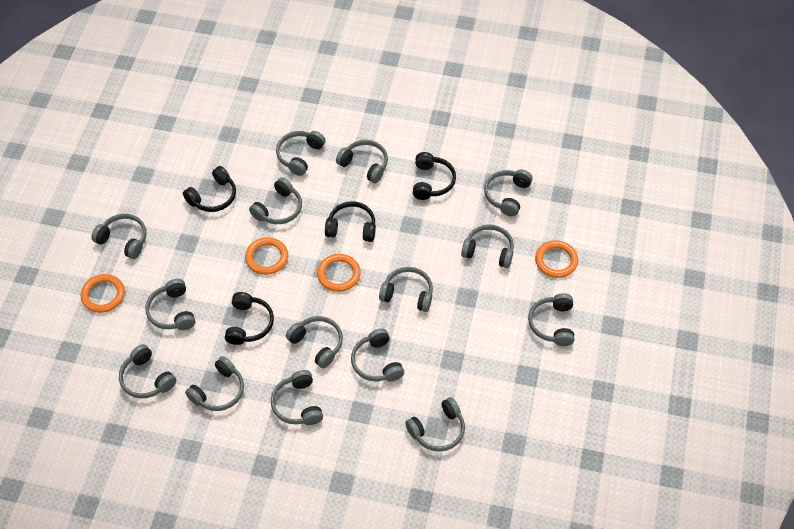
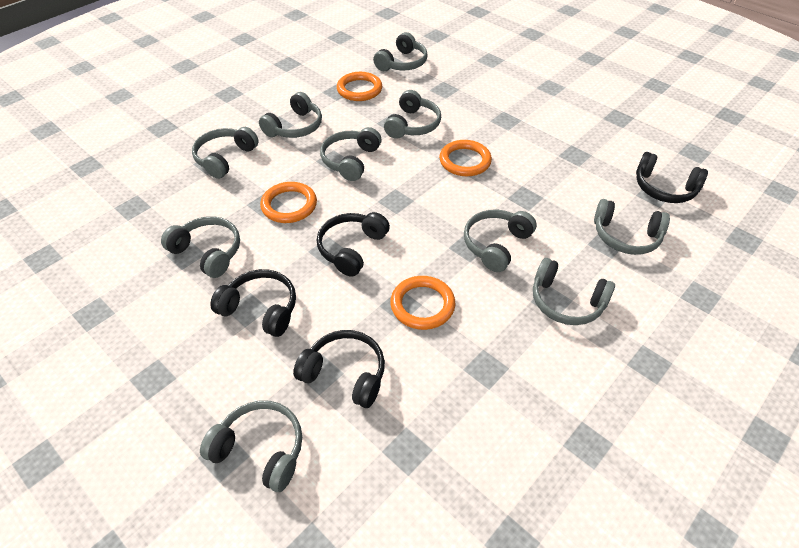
grey headphones: 15 -> 10

